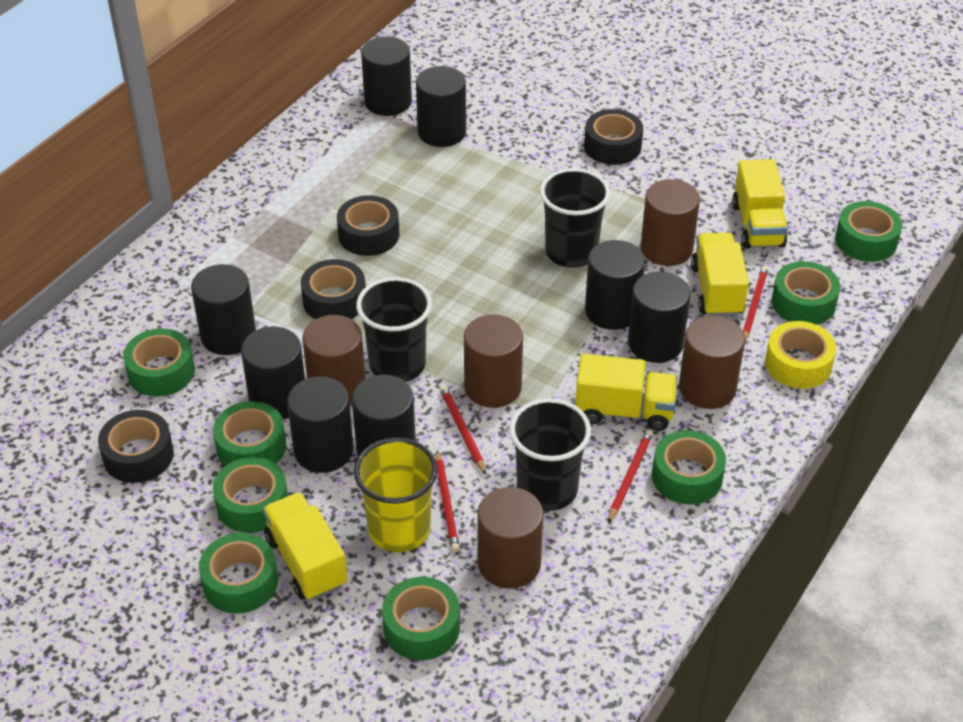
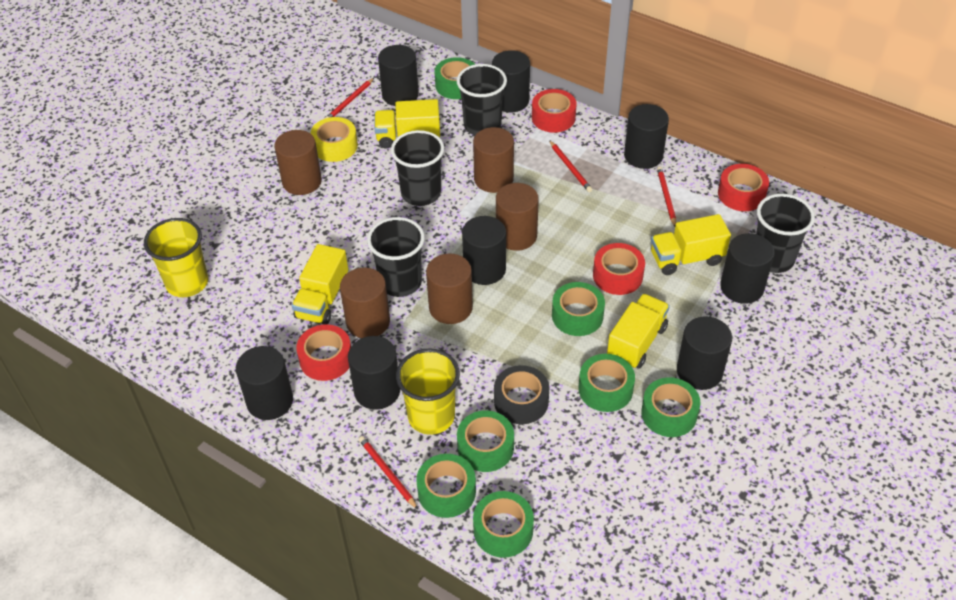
black cup: 3 -> 4
black tape: 4 -> 1
green tape: 8 -> 7
red tape: 0 -> 4
yellow cup: 1 -> 2

